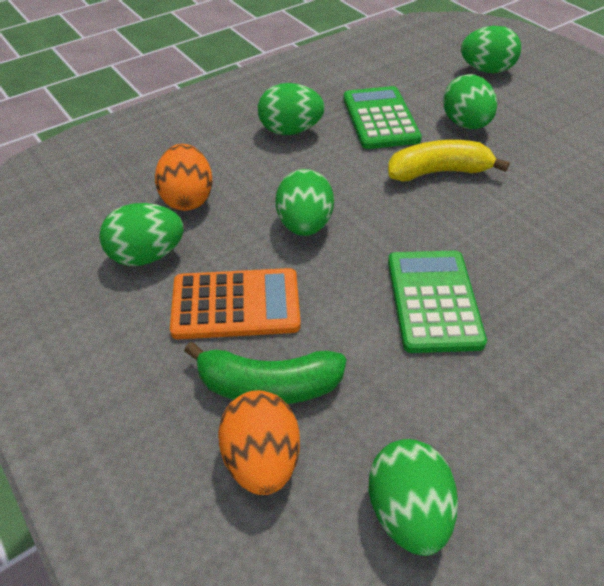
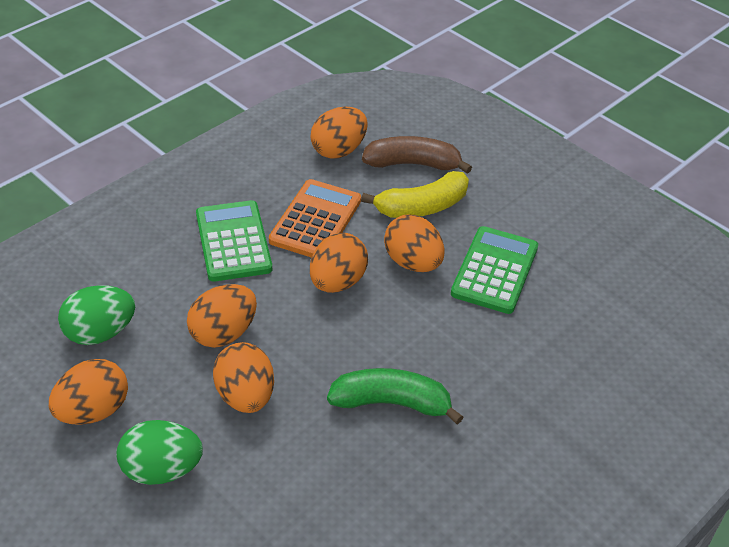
brown banana: 0 -> 1
green egg: 6 -> 2
orange egg: 2 -> 6

